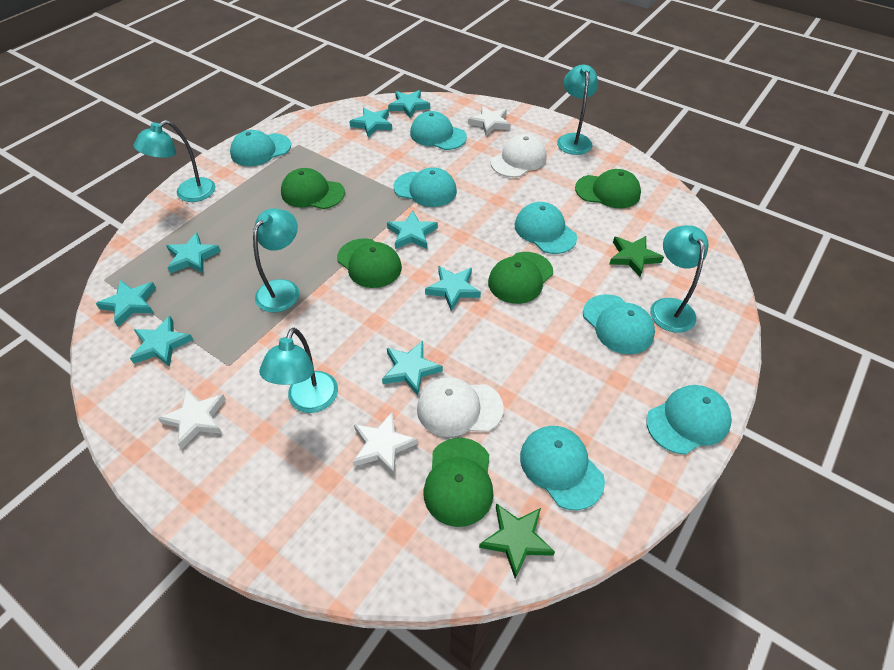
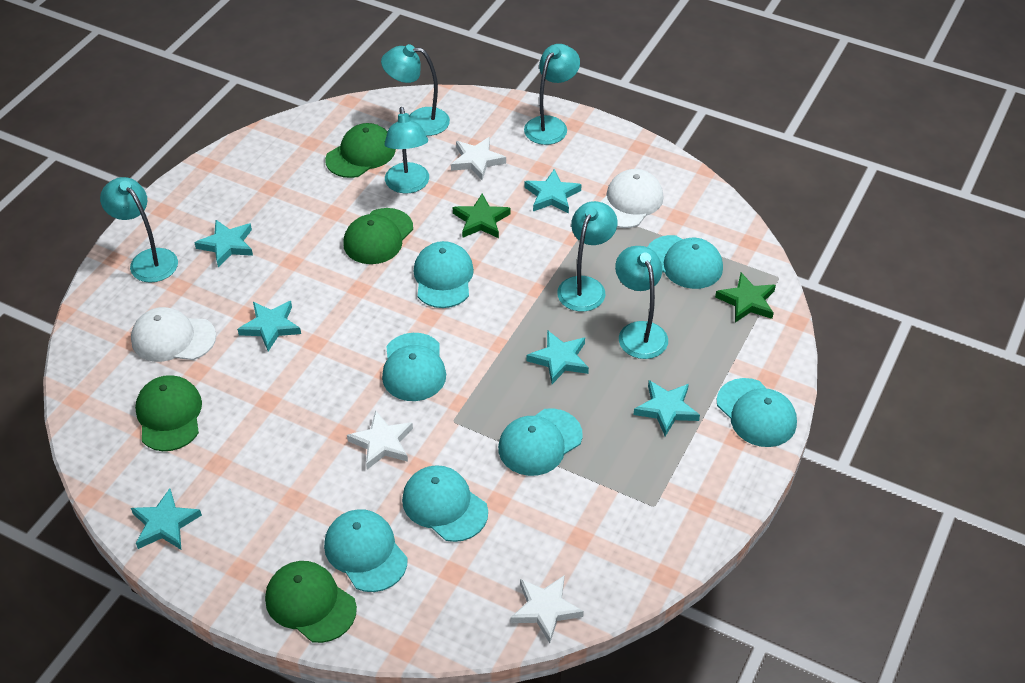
green cap: 5 -> 4
turquoise lamp: 5 -> 6
turquoise star: 8 -> 6

